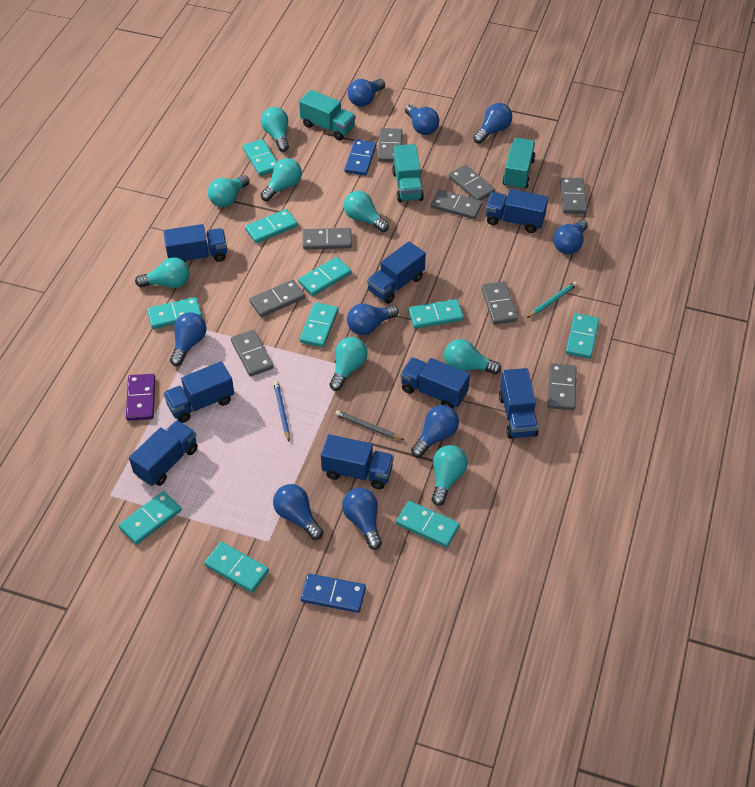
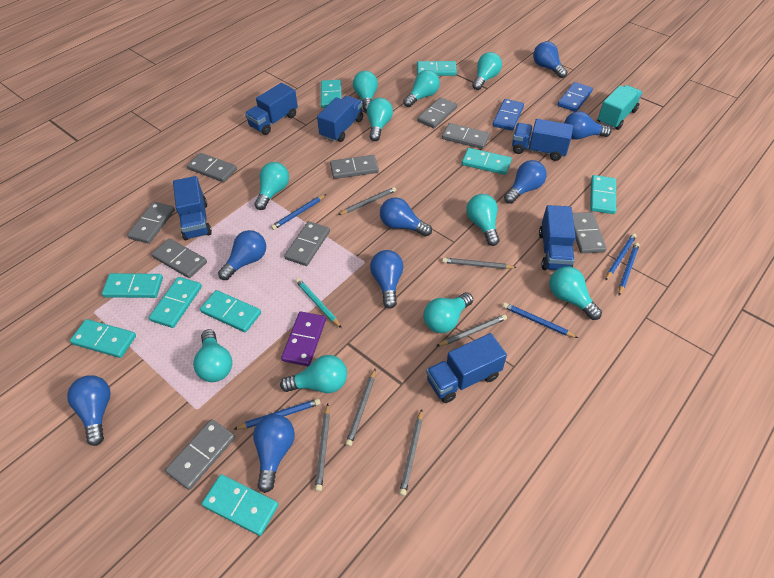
blue light bulb: 9 -> 8
blue pencil: 1 -> 5
blue truck: 8 -> 6
grey pencil: 1 -> 6
turquoise domino: 10 -> 9
turquoise light bulb: 8 -> 10
turquoise truck: 3 -> 1

